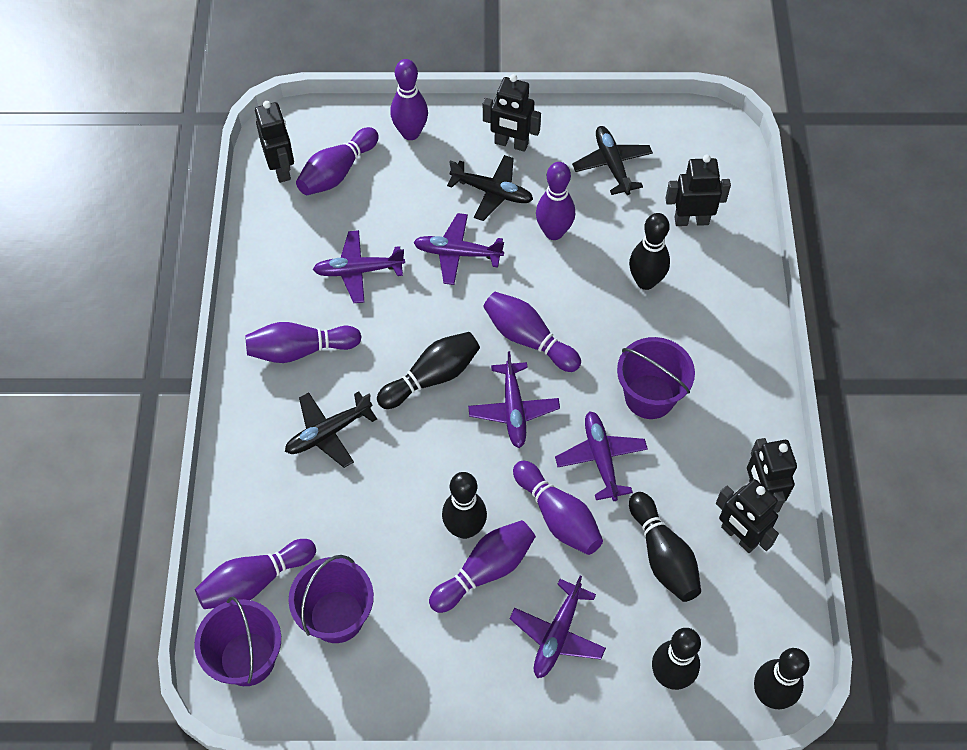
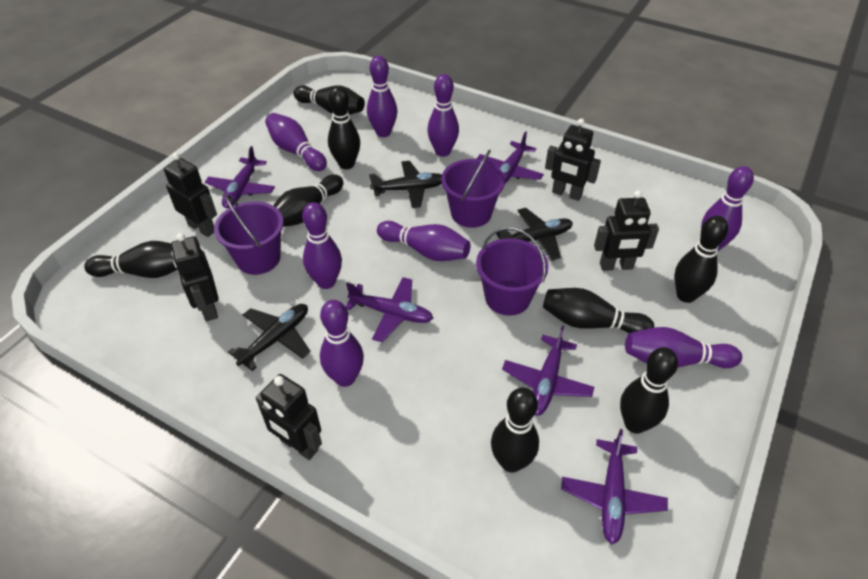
black bowling pin: 6 -> 8

